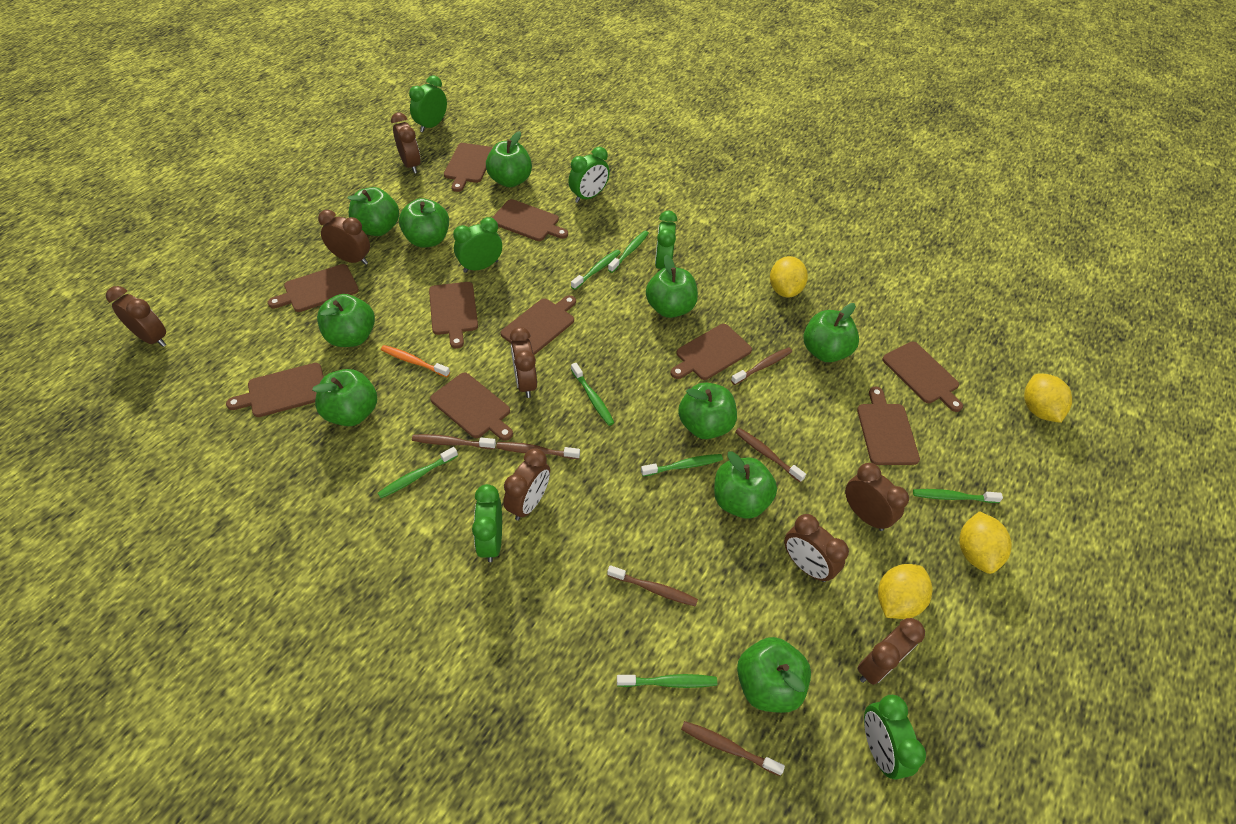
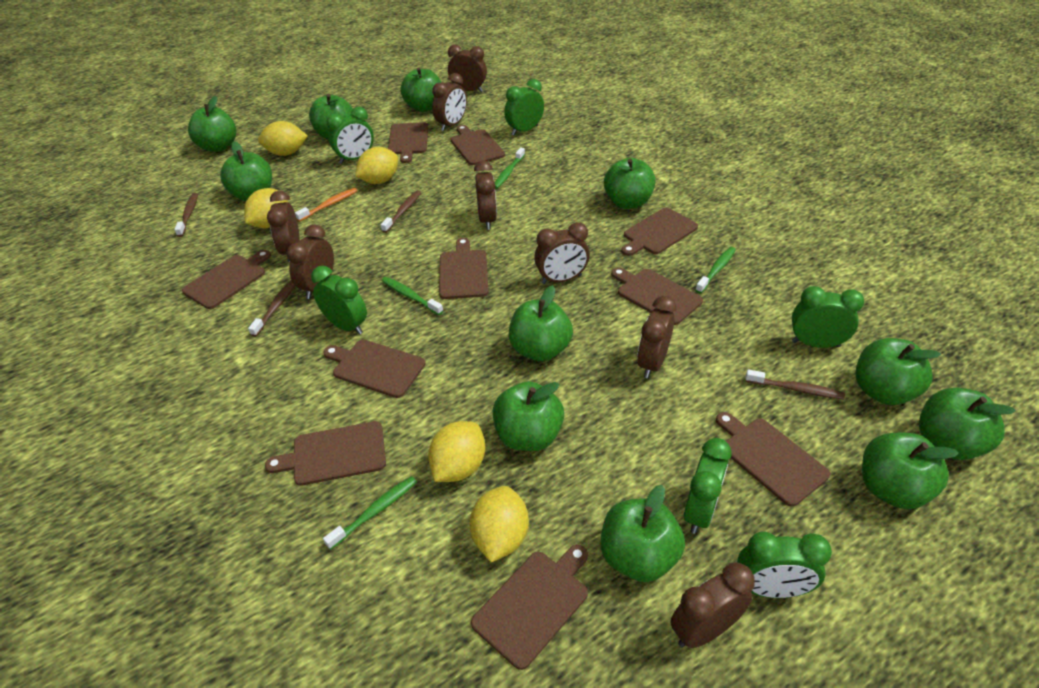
brown toothbrush: 6 -> 4
green apple: 10 -> 11
green toothbrush: 7 -> 4
yellow lemon: 4 -> 5

